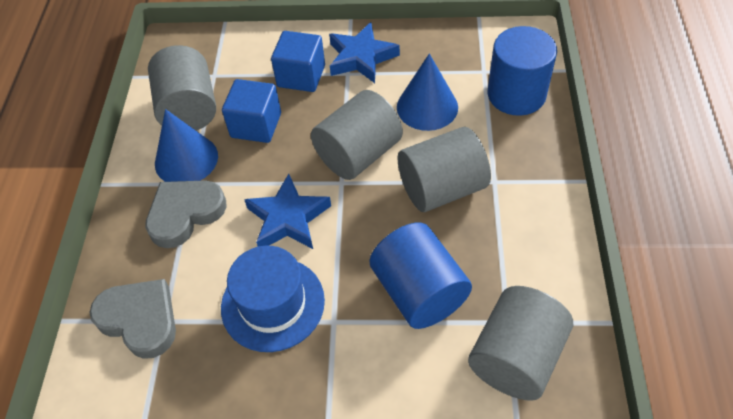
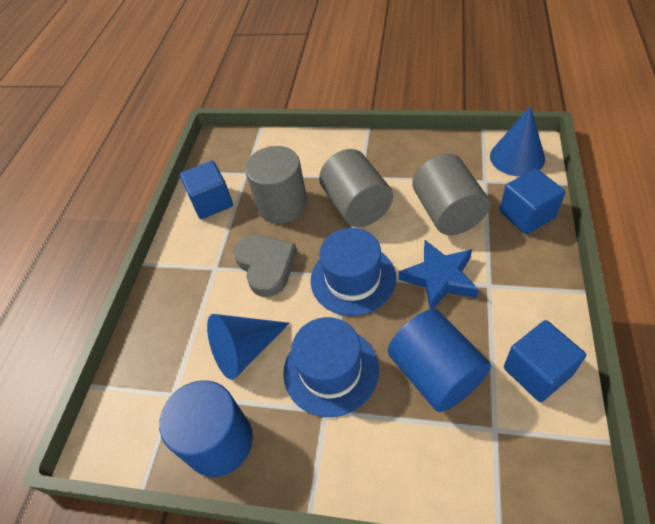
blue cube: 2 -> 3
blue hat: 1 -> 2
blue star: 2 -> 1
grey cylinder: 4 -> 3
grey heart: 2 -> 1

